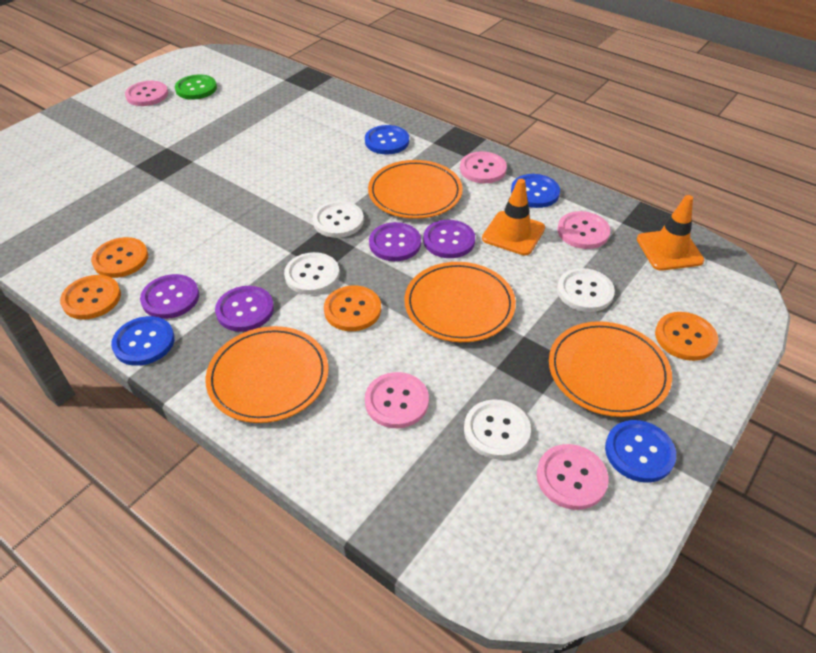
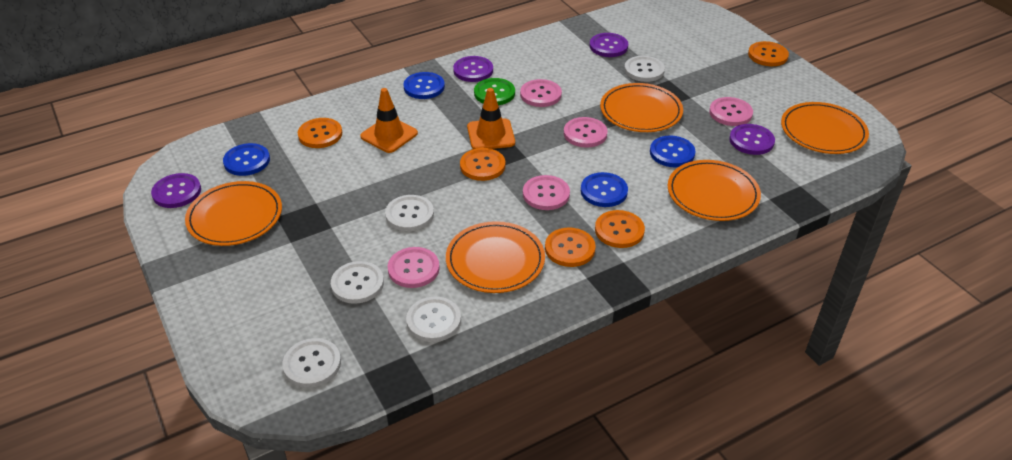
orange button: 4 -> 5
orange plate: 4 -> 5
white button: 4 -> 5

